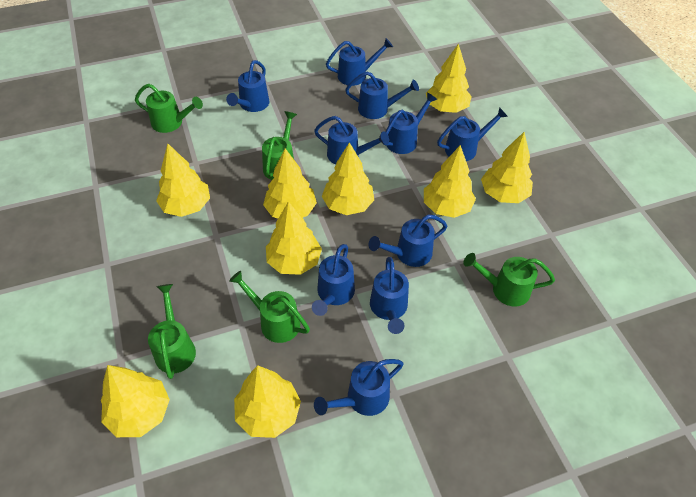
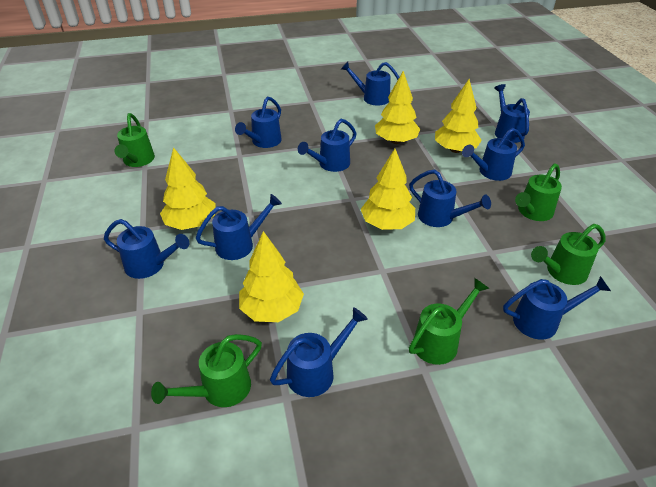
yellow tree: 9 -> 5

